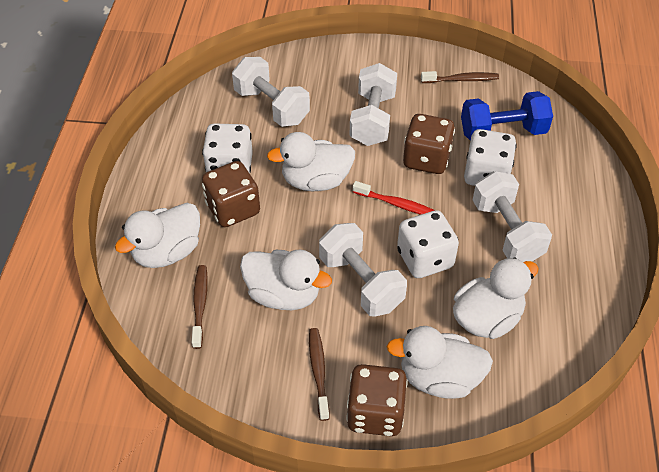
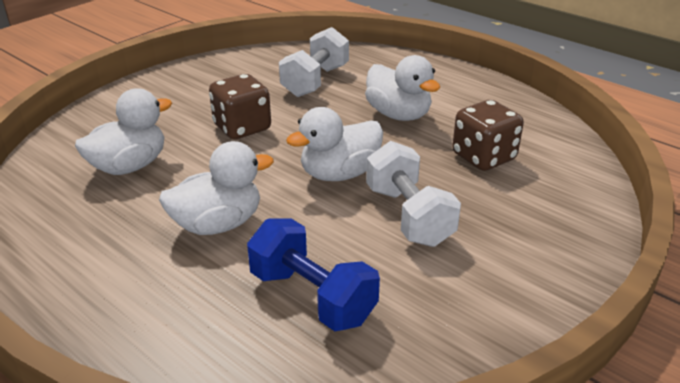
brown dice: 3 -> 2
brown toothbrush: 3 -> 0
red toothbrush: 1 -> 0
white dice: 3 -> 0
white duck: 5 -> 4
white dumbbell: 4 -> 2

